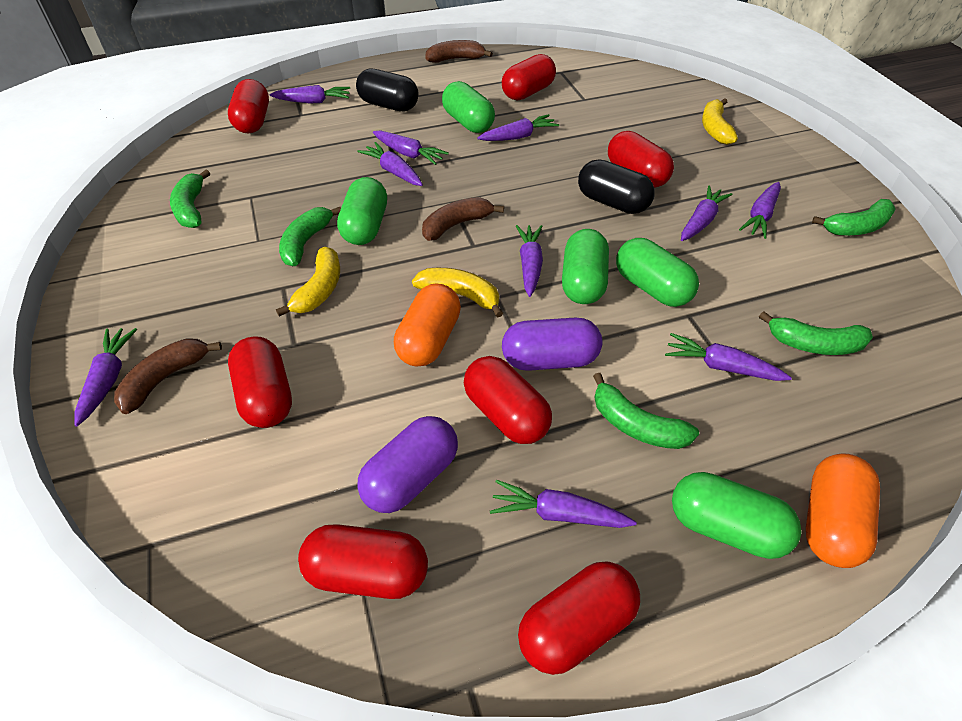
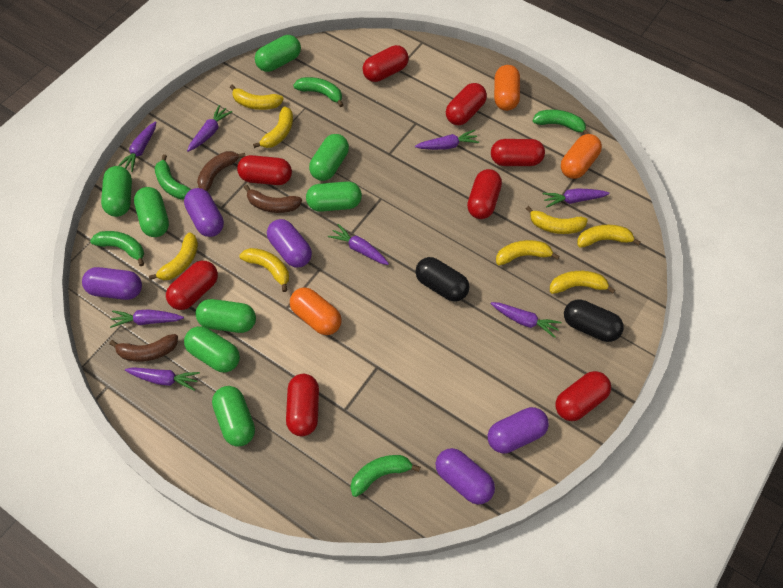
green capsule: 5 -> 8
orange capsule: 2 -> 3
purple capsule: 2 -> 5
purple carrot: 10 -> 8
red capsule: 7 -> 8
yellow banana: 3 -> 8

